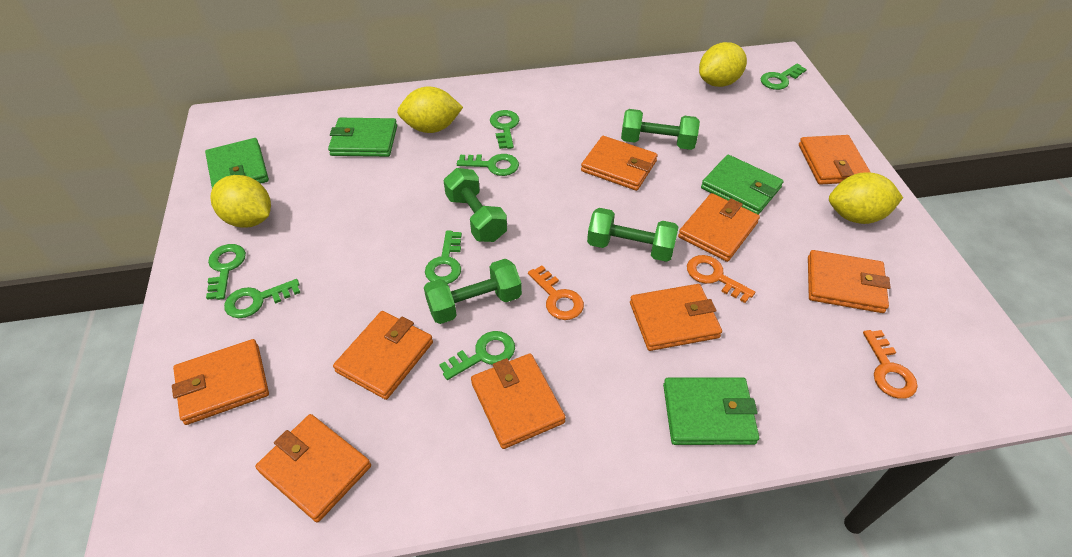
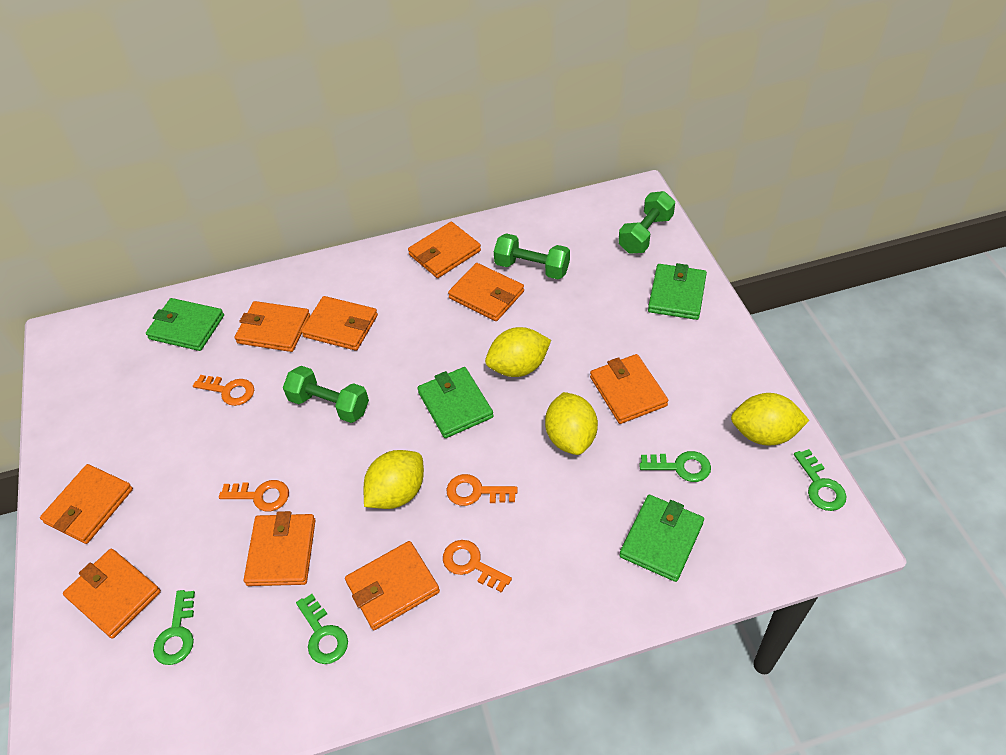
green dumbbell: 4 -> 3
green key: 7 -> 4
orange key: 3 -> 4

